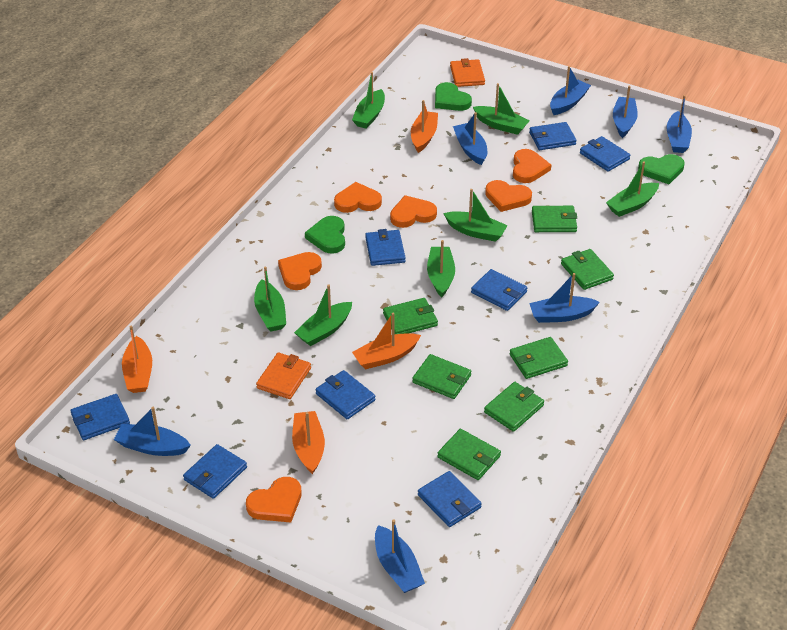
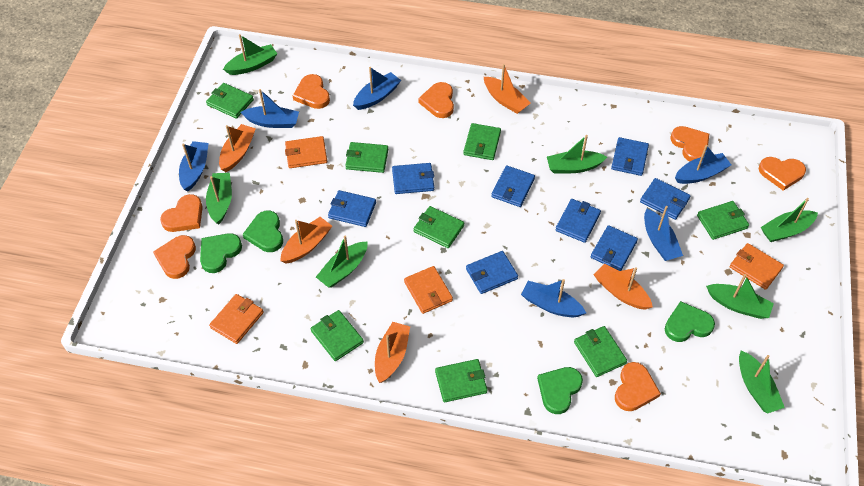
blue boat: 7 -> 6
green heart: 3 -> 4
green wallet: 7 -> 8
orange boat: 4 -> 5
orange heart: 6 -> 7
orange wallet: 2 -> 4

